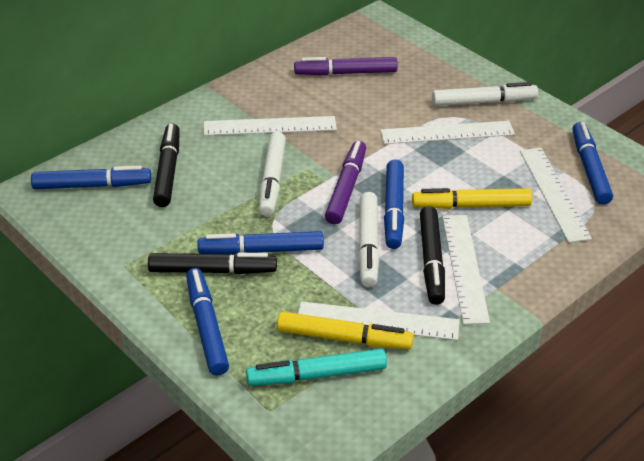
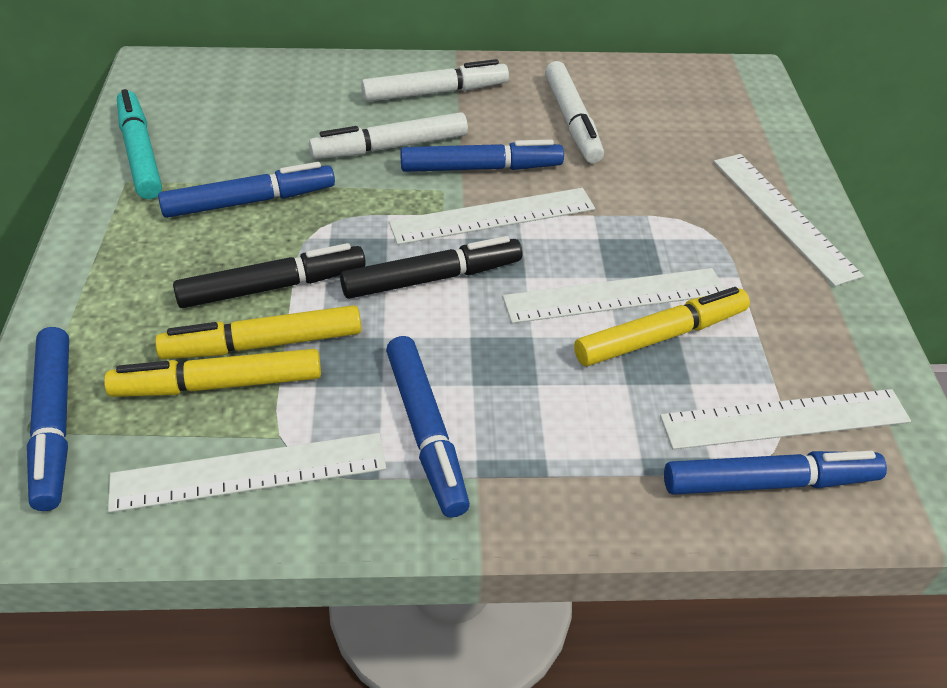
black marker: 3 -> 2
purple marker: 2 -> 0
yellow marker: 2 -> 3

